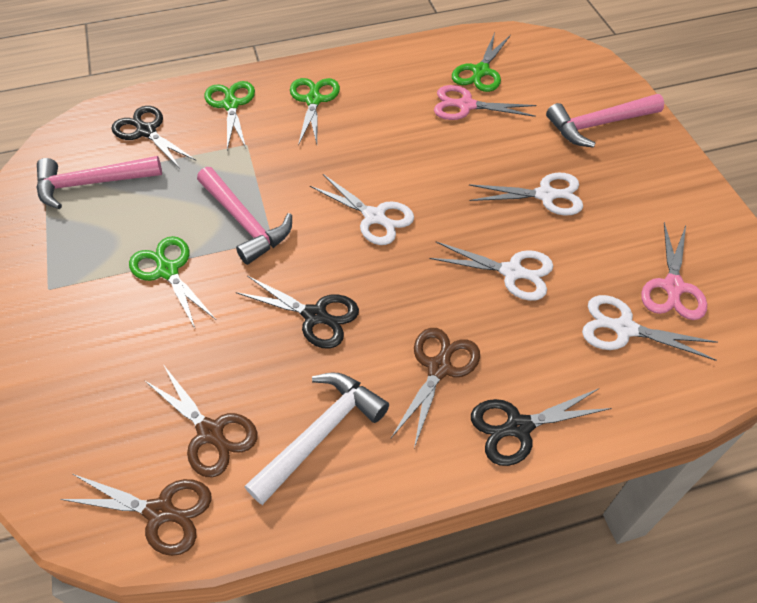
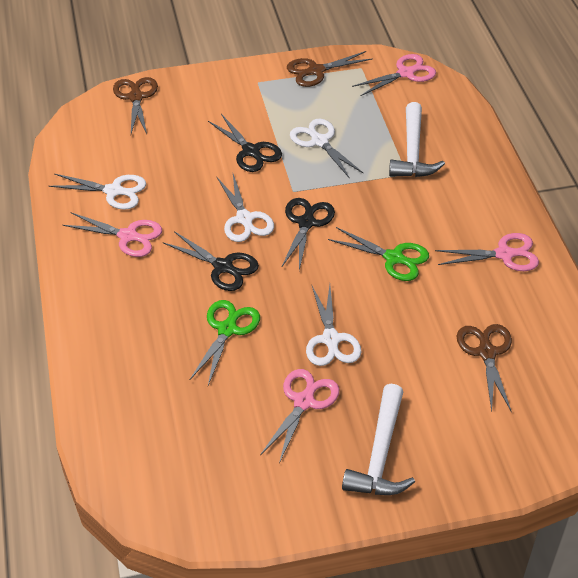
green scissors: 4 -> 2
pink hammer: 3 -> 0
pink scissors: 2 -> 4
white hammer: 1 -> 2

